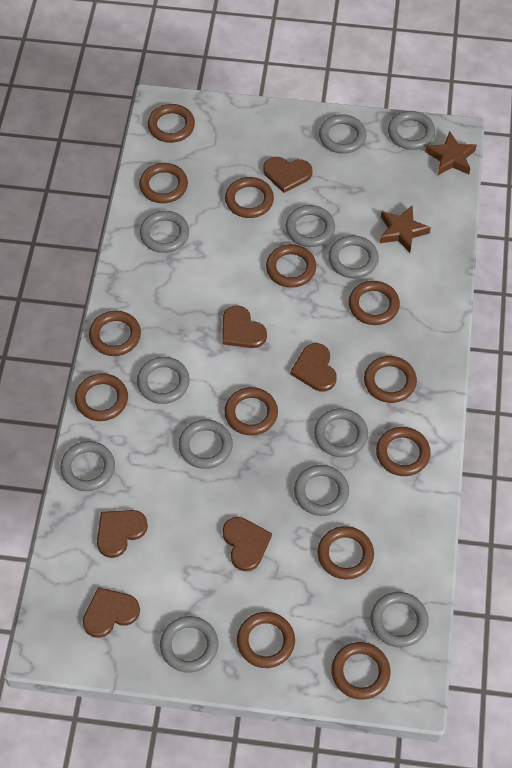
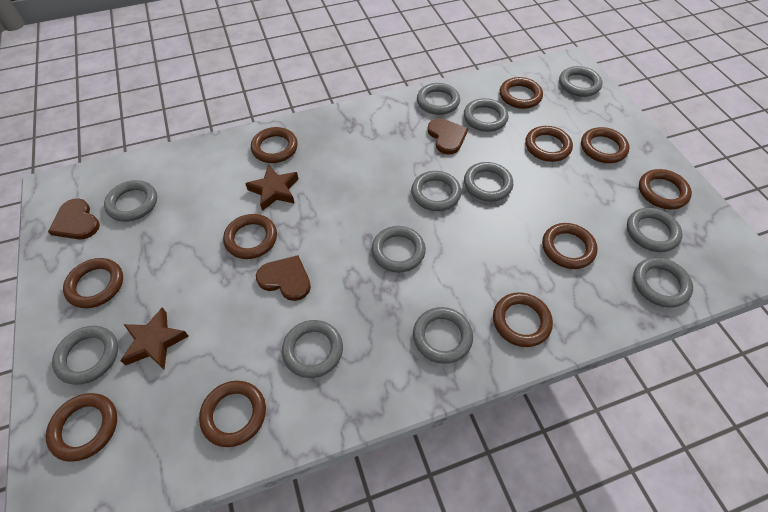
brown heart: 6 -> 3
brown ring: 13 -> 11

